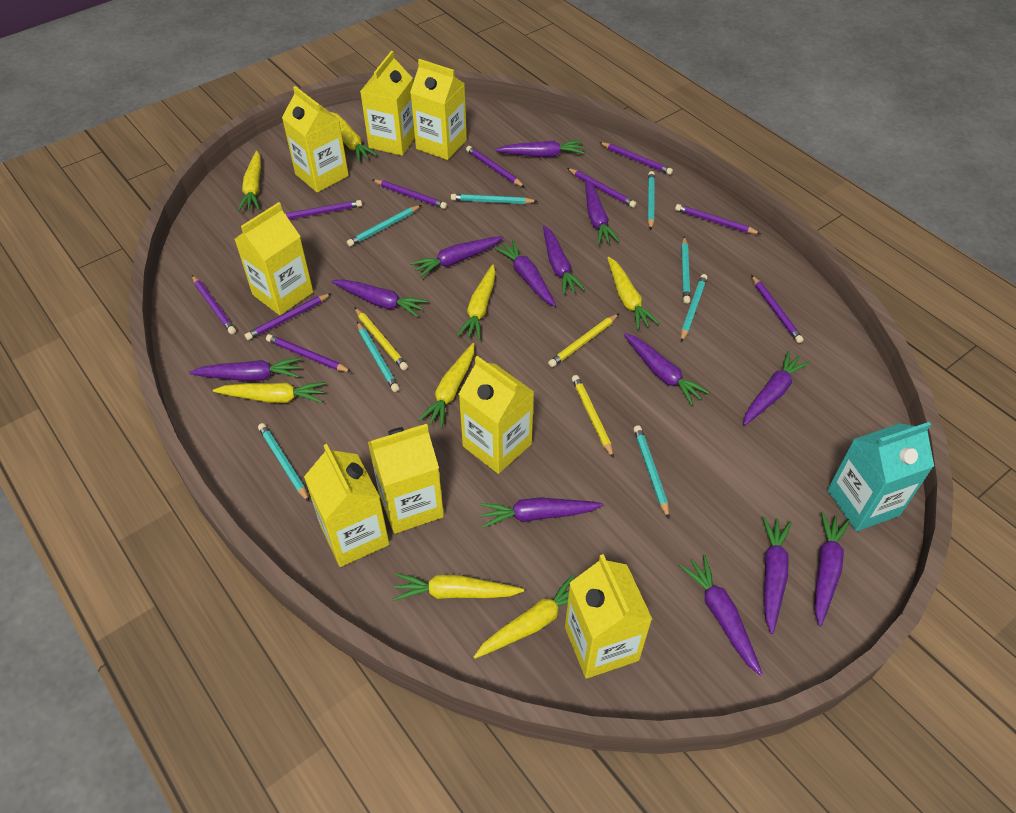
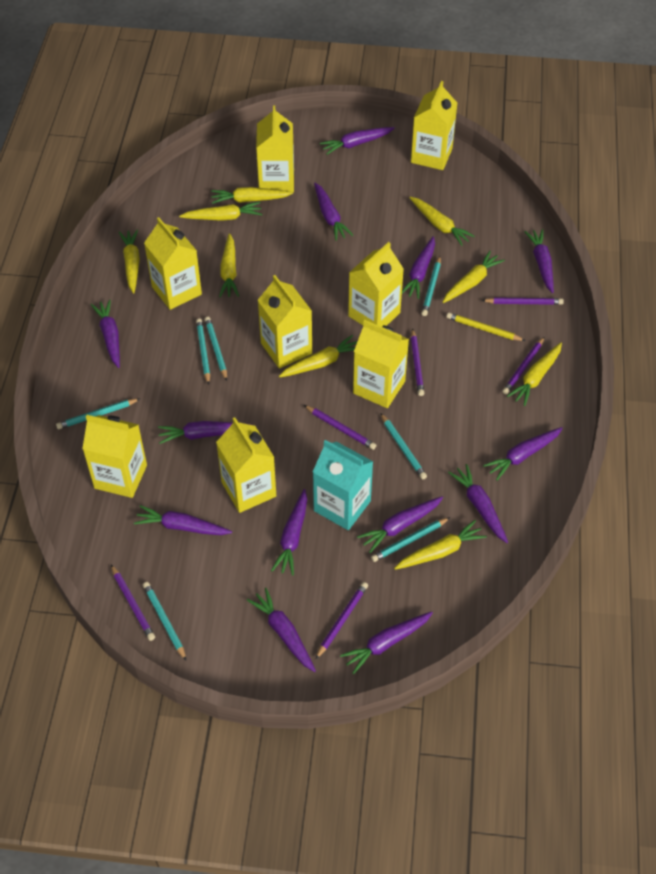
purple pencil: 10 -> 6
turquoise pencil: 8 -> 7
yellow carrot: 8 -> 9
yellow pencil: 3 -> 1

